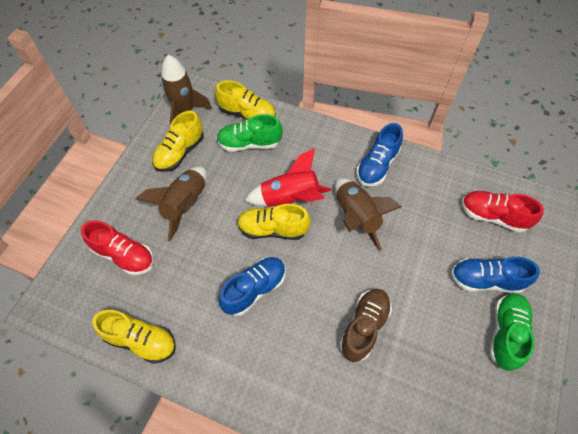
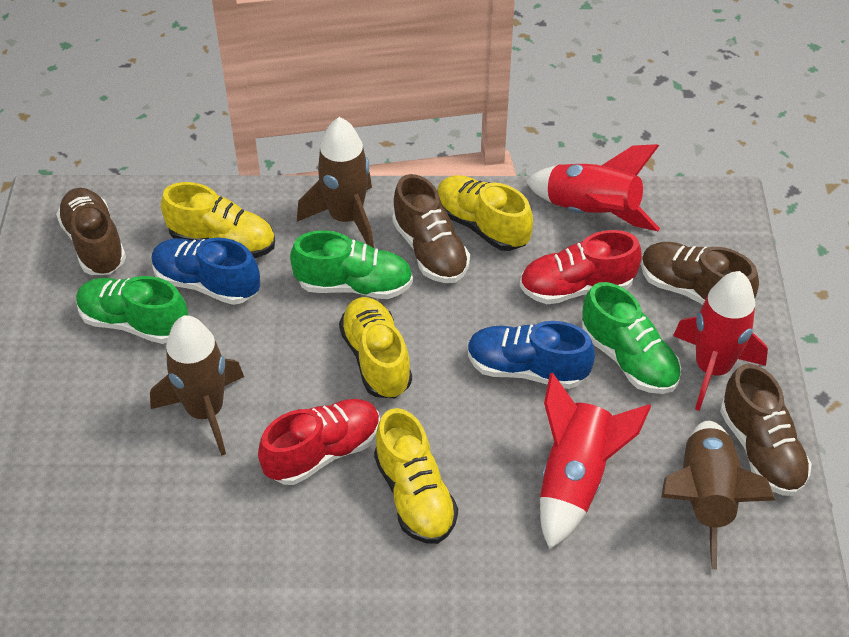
blue shoe: 3 -> 2
brown shoe: 1 -> 4
green shoe: 2 -> 3
red rocket: 1 -> 3

